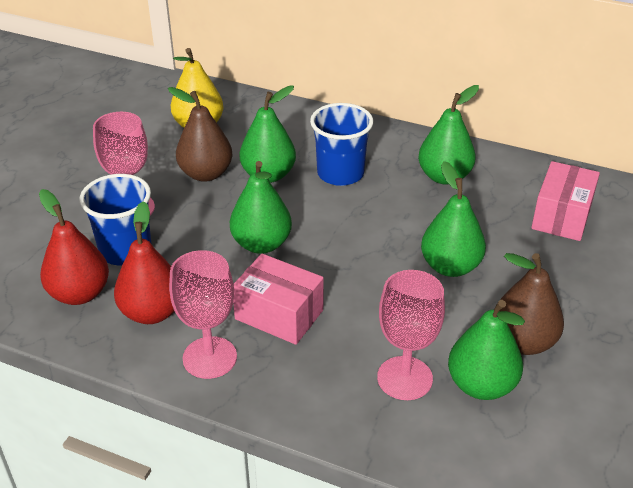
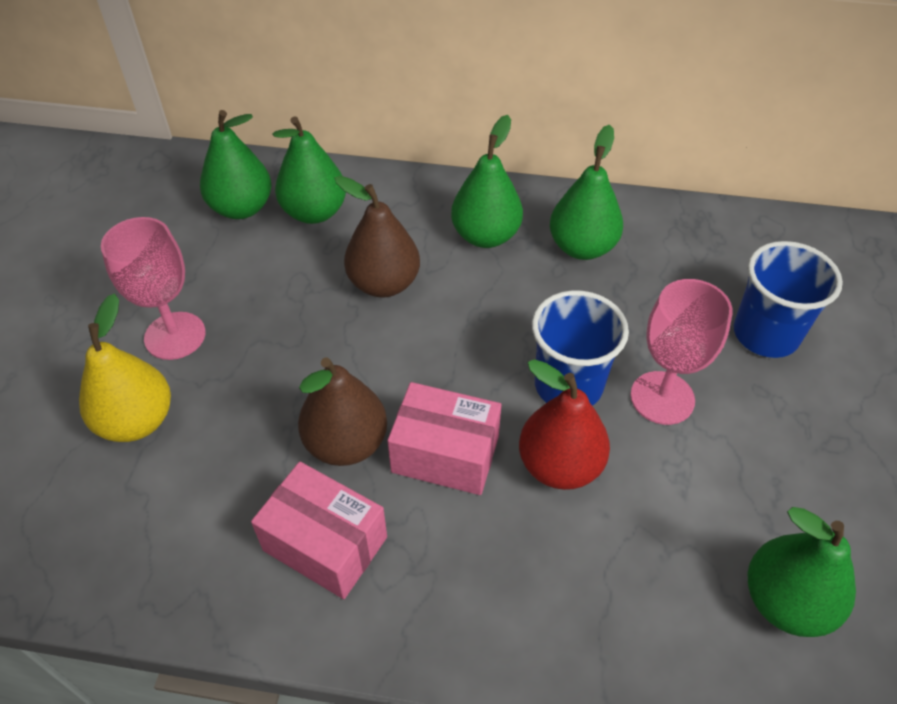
pink goblet: 3 -> 2
red pear: 2 -> 1

